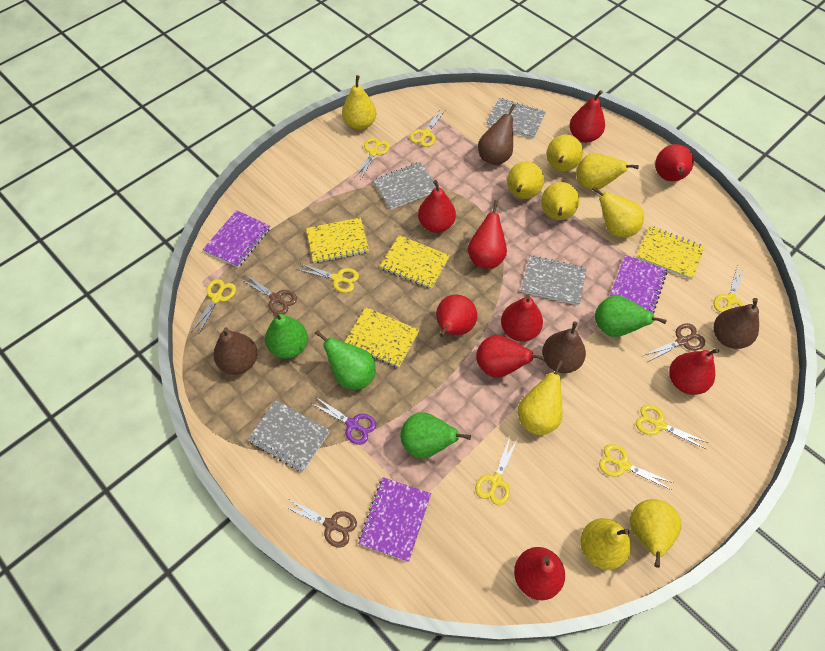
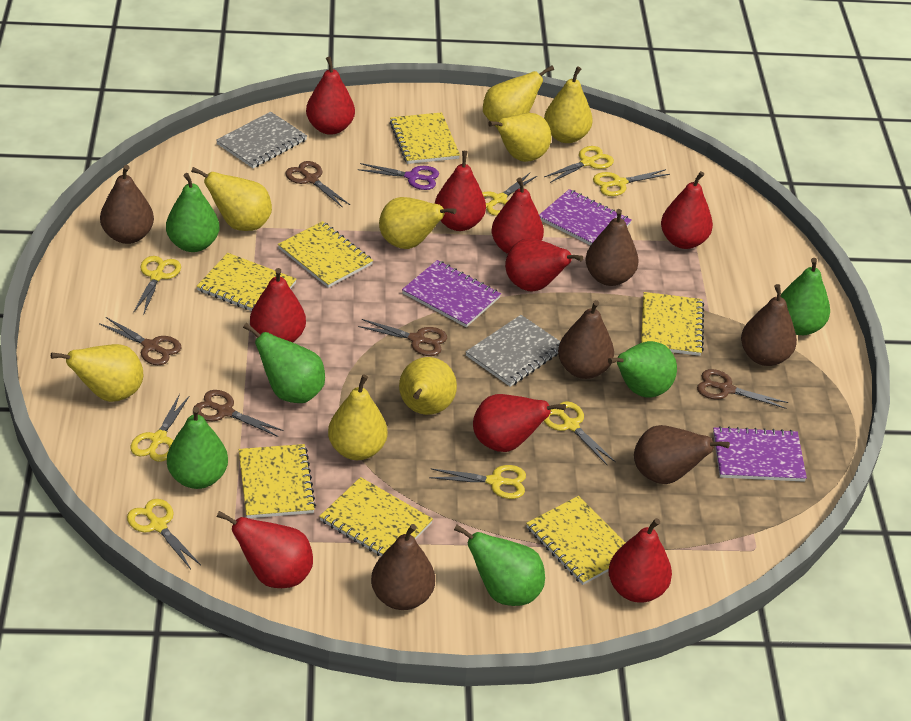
brown pear: 4 -> 6
brown scissors: 3 -> 5
green pear: 4 -> 6
grey notebook: 4 -> 2
yellow notebook: 4 -> 7
yellow pear: 9 -> 8

